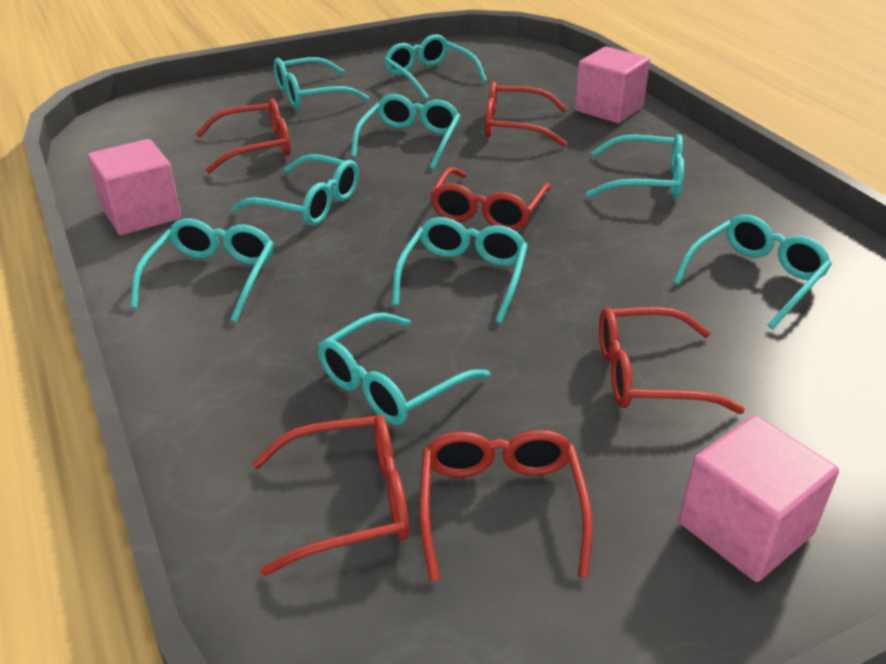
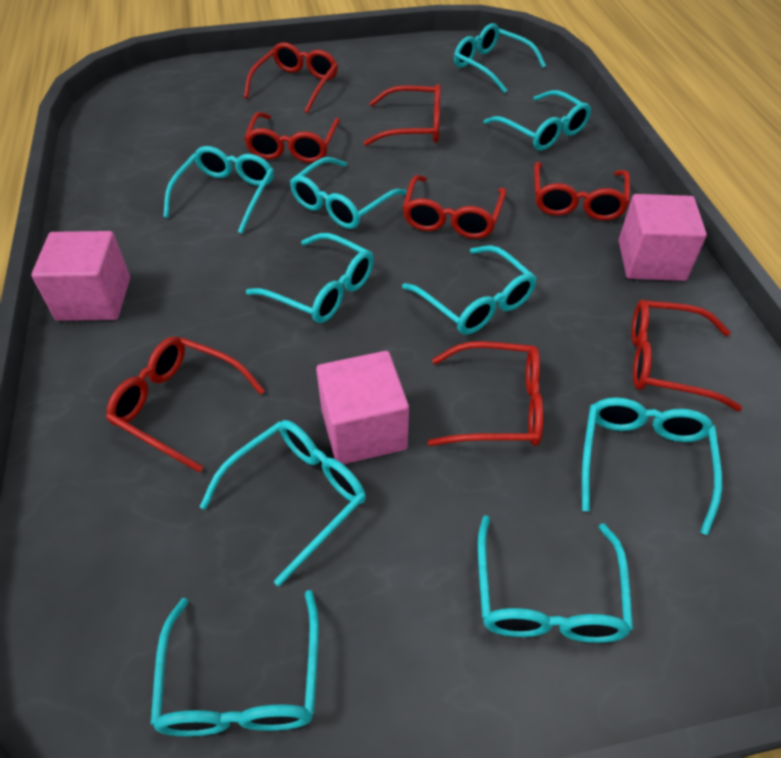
red glasses: 6 -> 8
turquoise glasses: 9 -> 10

